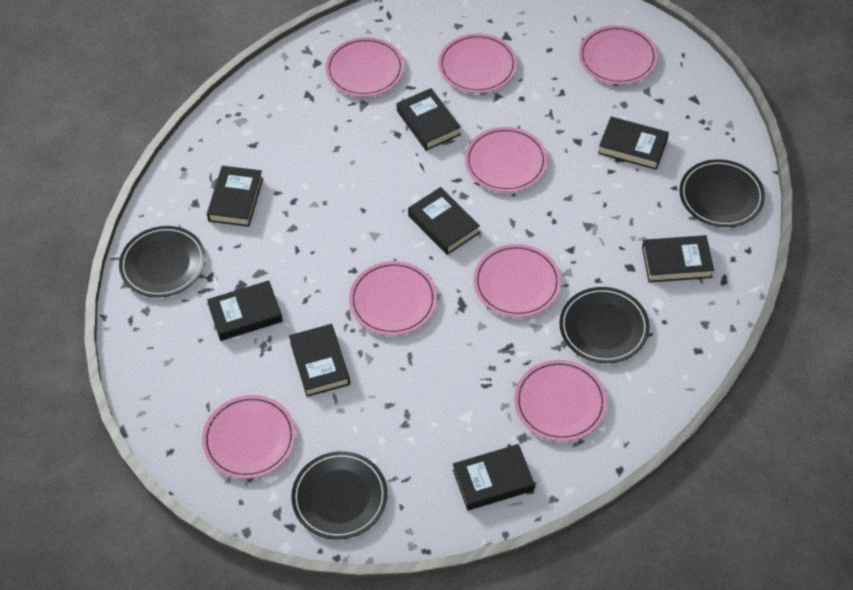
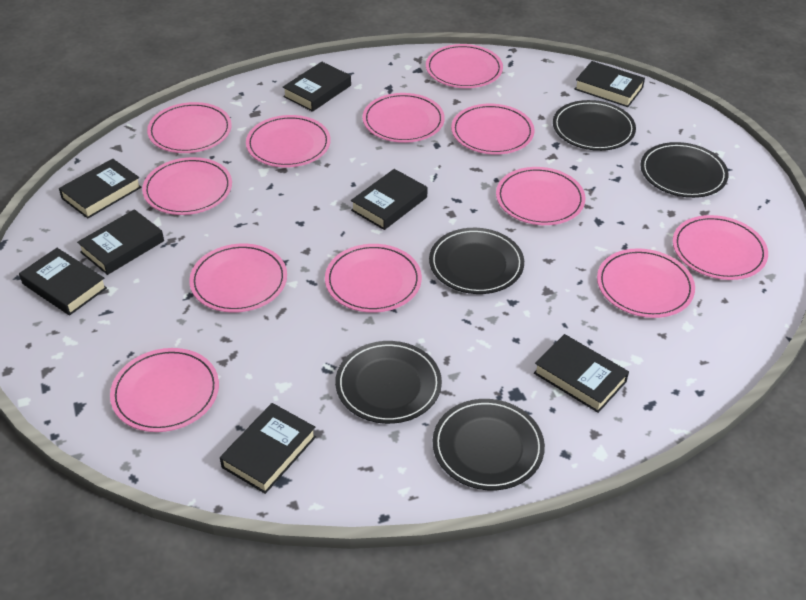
black plate: 4 -> 5
pink plate: 8 -> 12

